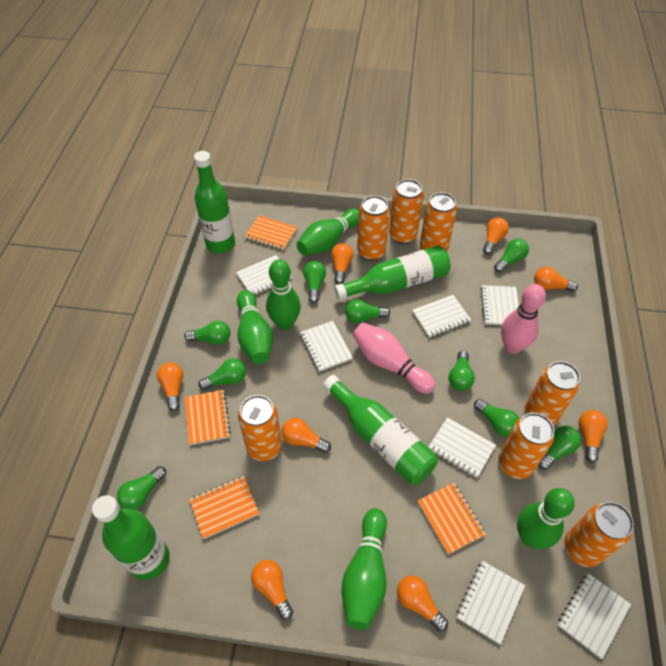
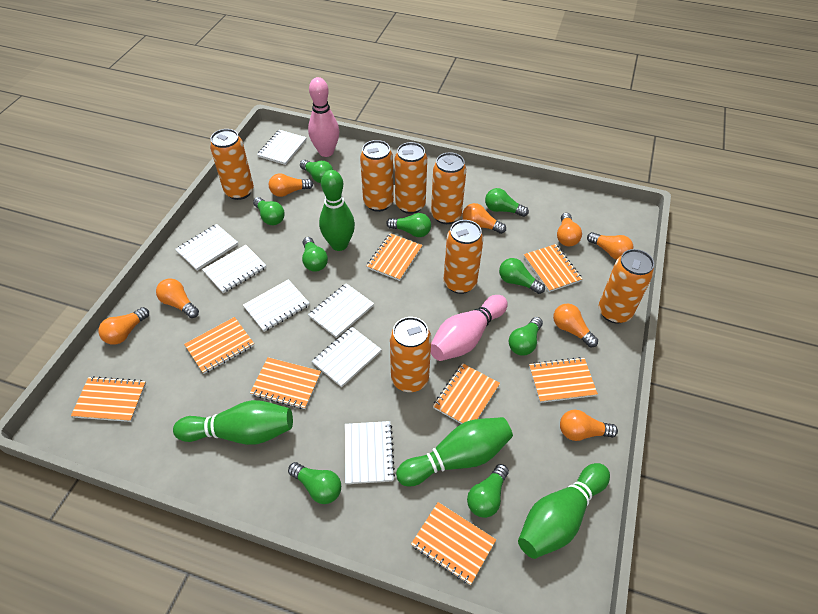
green bottle: 4 -> 0
green bowling pin: 5 -> 4
orange notebook: 4 -> 8

